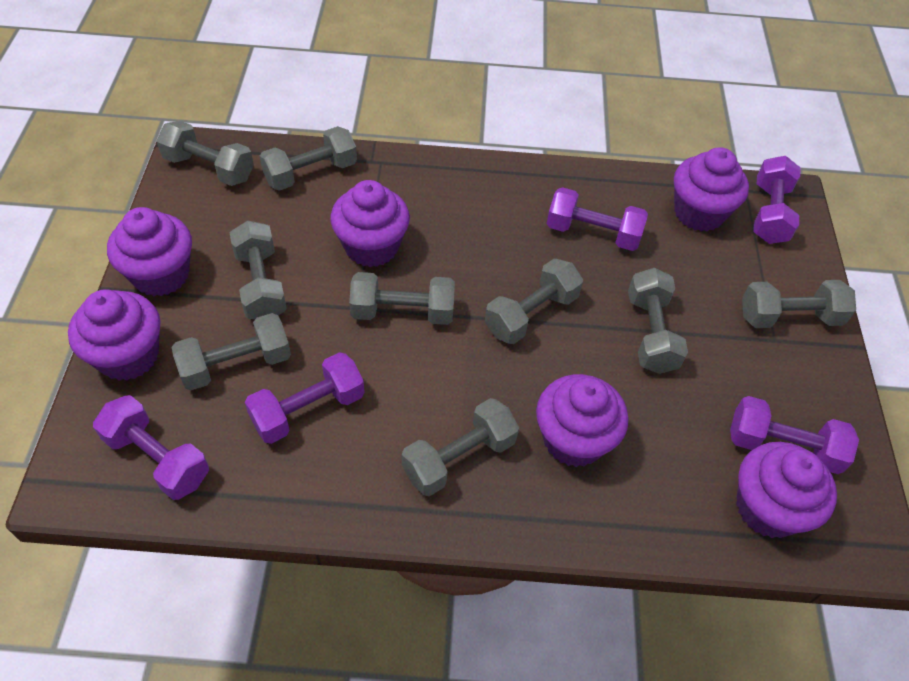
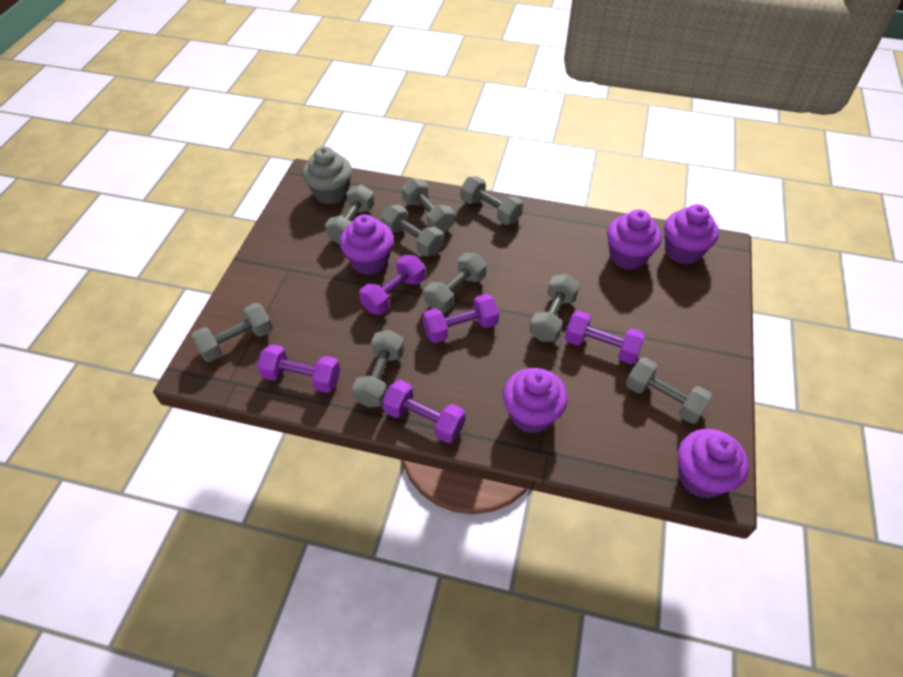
grey cupcake: 0 -> 1
purple cupcake: 6 -> 5

